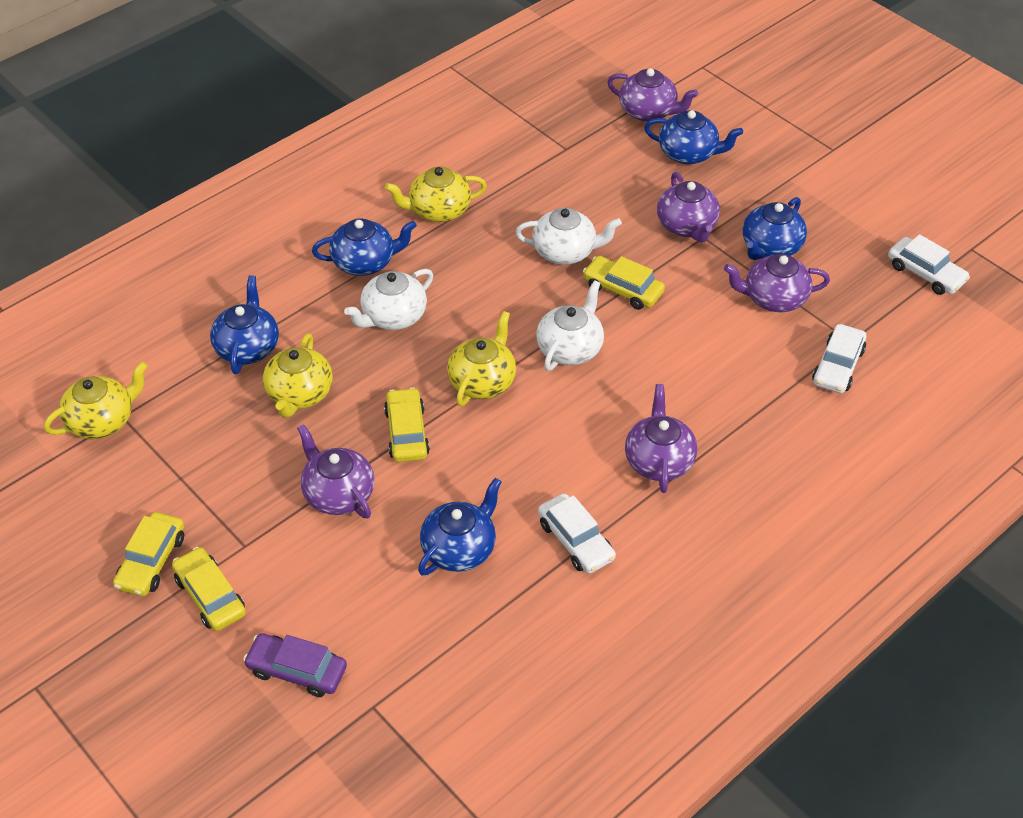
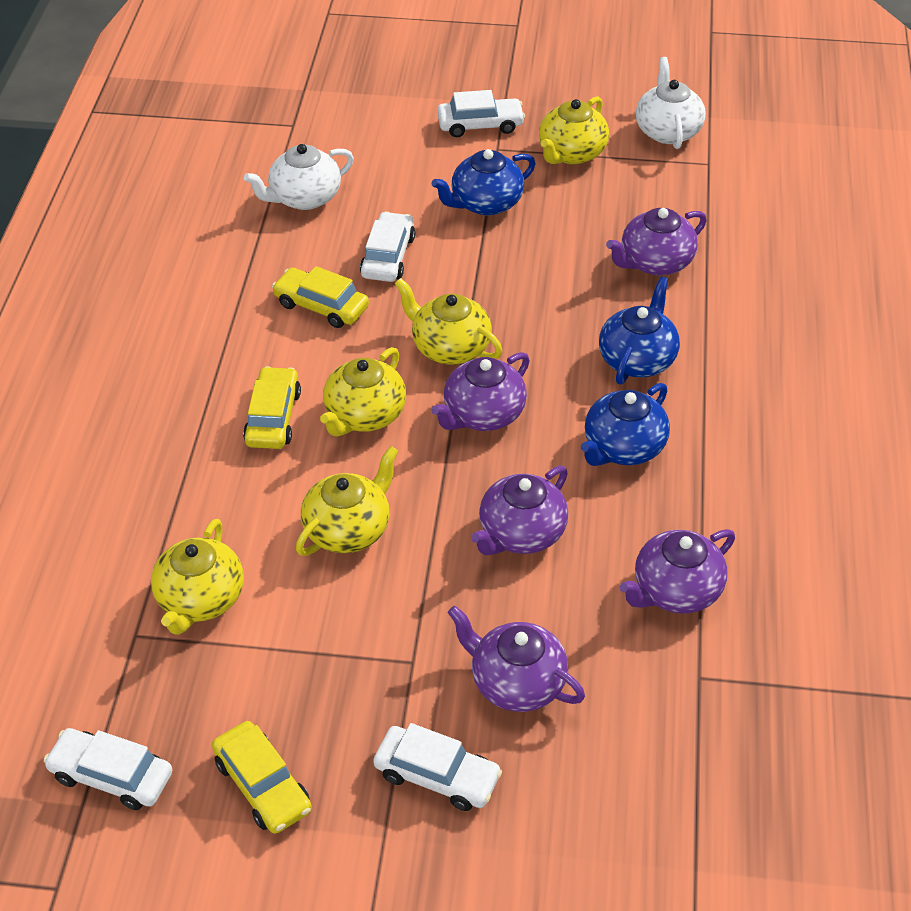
blue teapot: 5 -> 3
purple car: 1 -> 0
white car: 3 -> 4
white teapot: 3 -> 2
yellow car: 4 -> 3
yellow teapot: 4 -> 5

